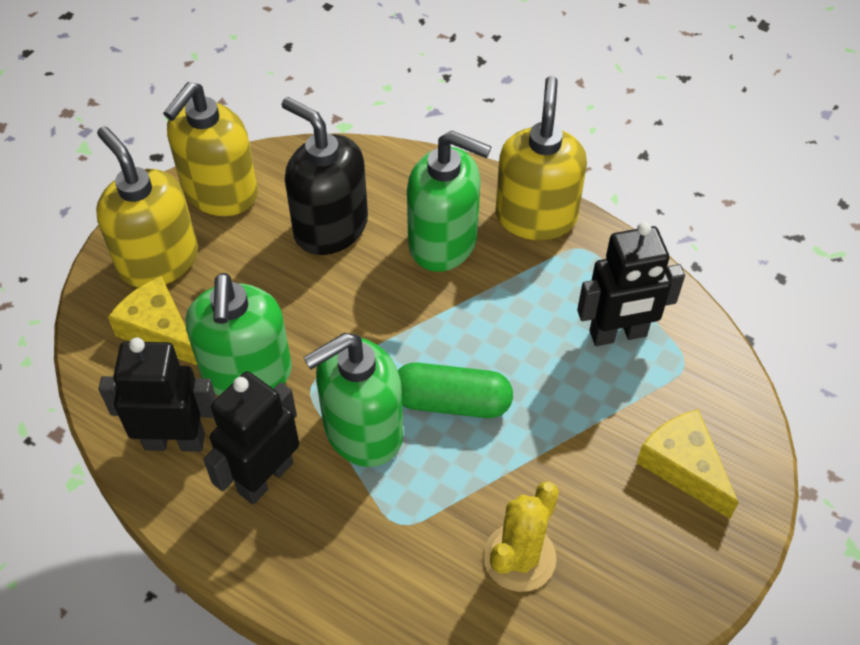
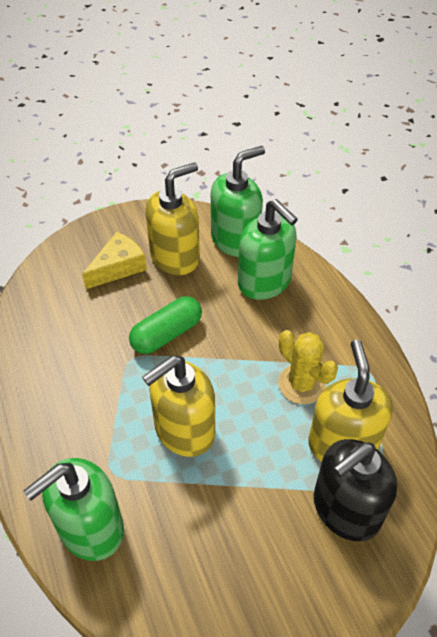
black robot: 3 -> 0
yellow cheese: 2 -> 1

